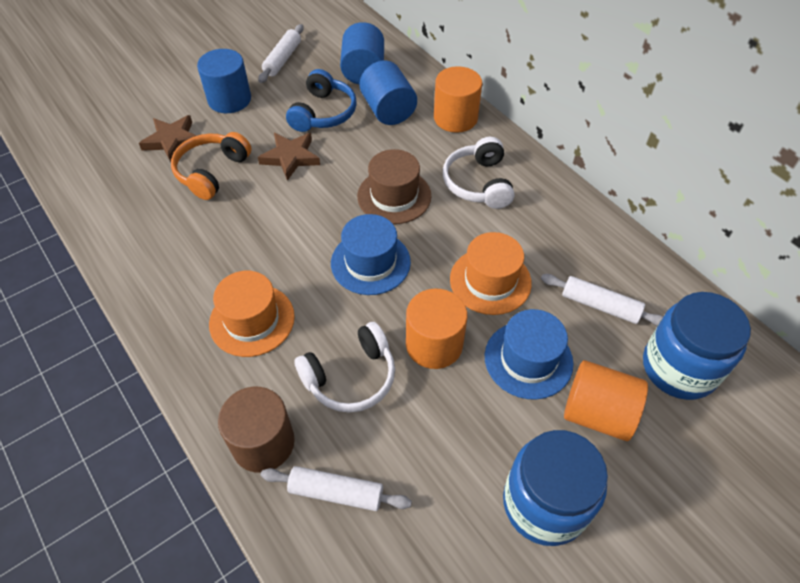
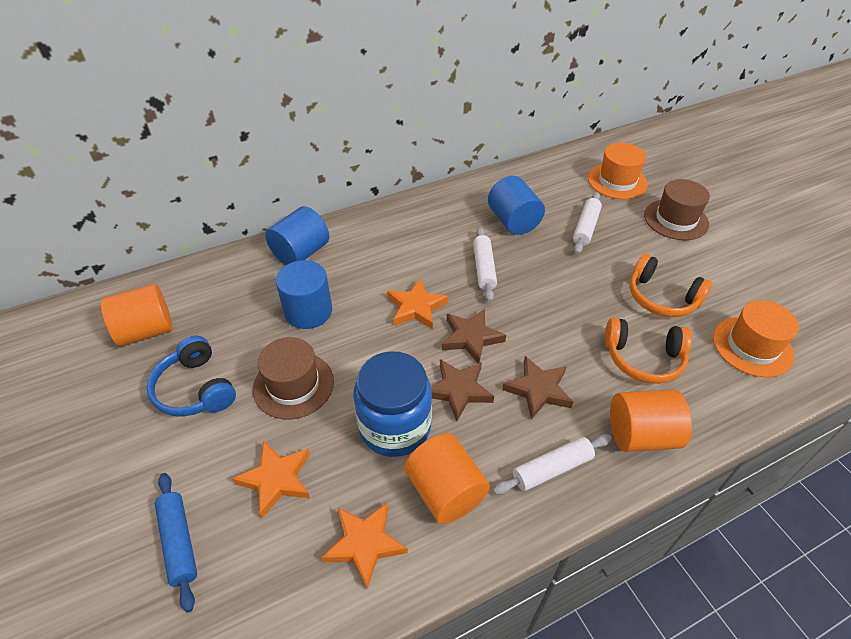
blue hat: 2 -> 0
blue jar: 2 -> 1
blue rolling pin: 0 -> 1
brown cylinder: 1 -> 0
brown hat: 1 -> 2
brown star: 2 -> 3
orange headphones: 1 -> 2
orange star: 0 -> 3
white headphones: 2 -> 0

